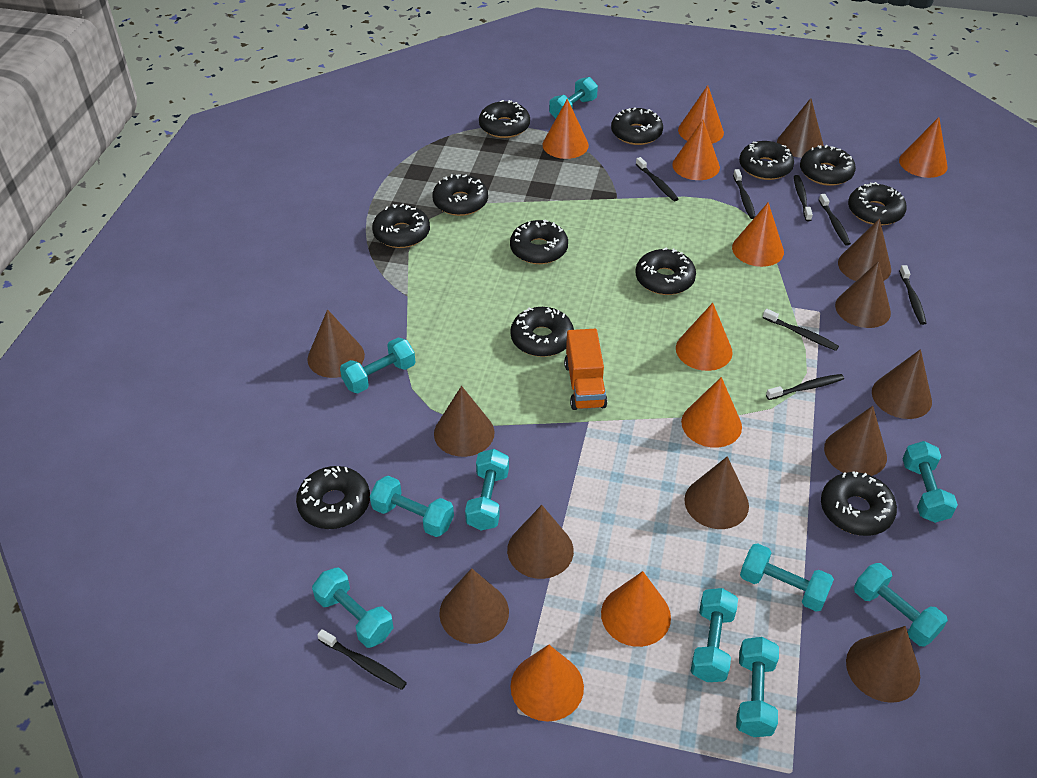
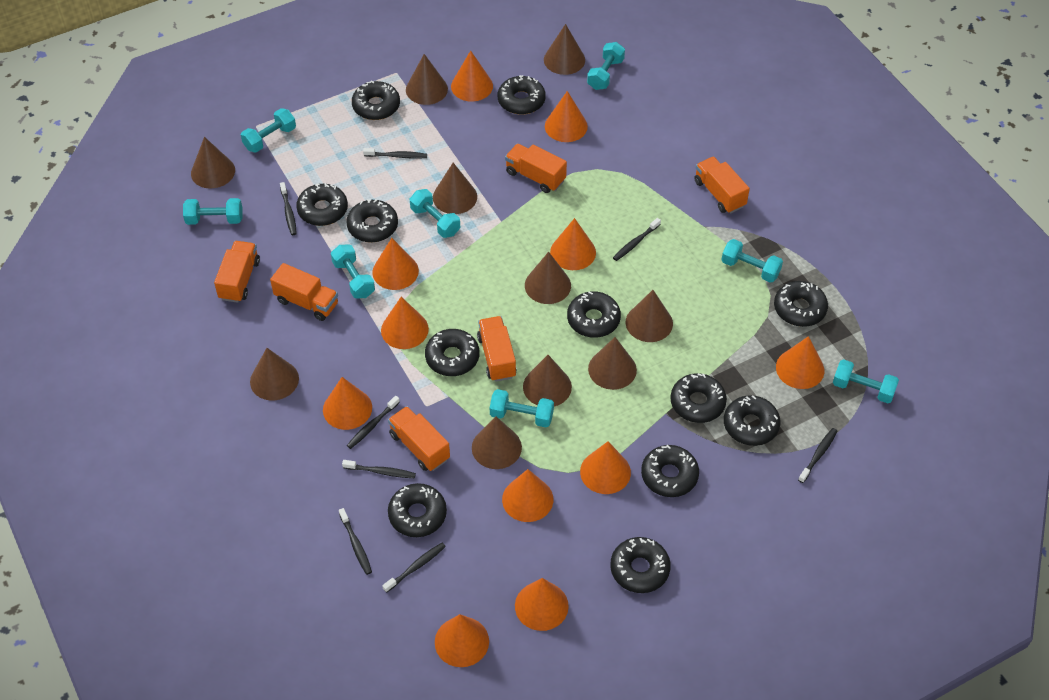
brown cone: 11 -> 10
orange cone: 9 -> 11
orange truck: 1 -> 6
turquoise dumbbell: 10 -> 8

